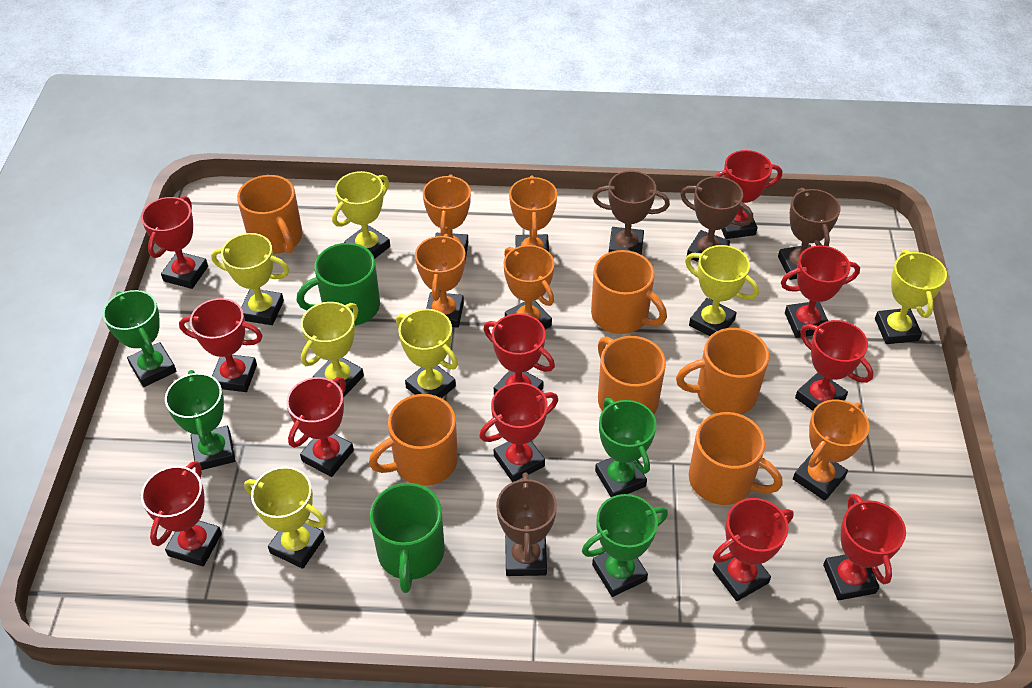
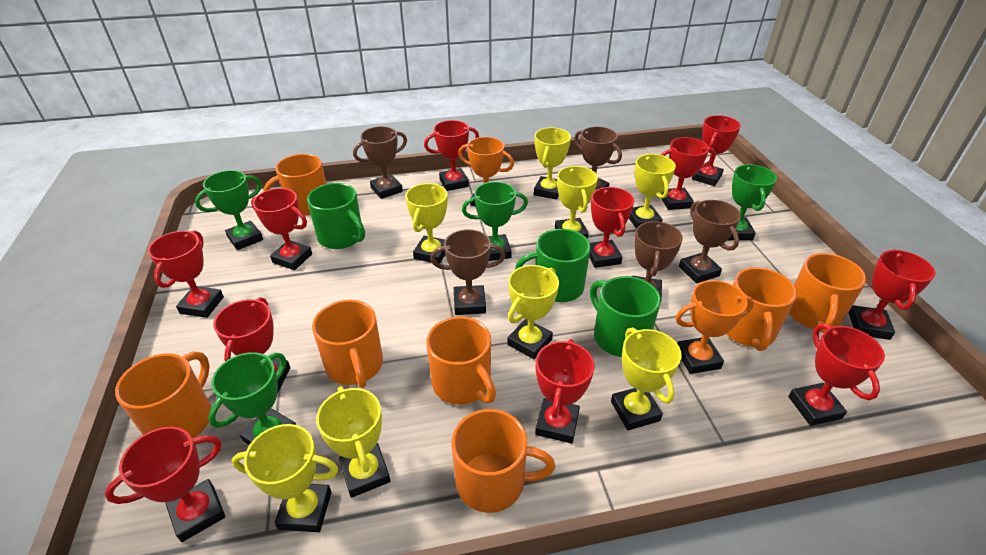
brown trophy: 4 -> 5
green mug: 2 -> 3
orange mug: 6 -> 7
orange trophy: 5 -> 2
yellow trophy: 7 -> 8

